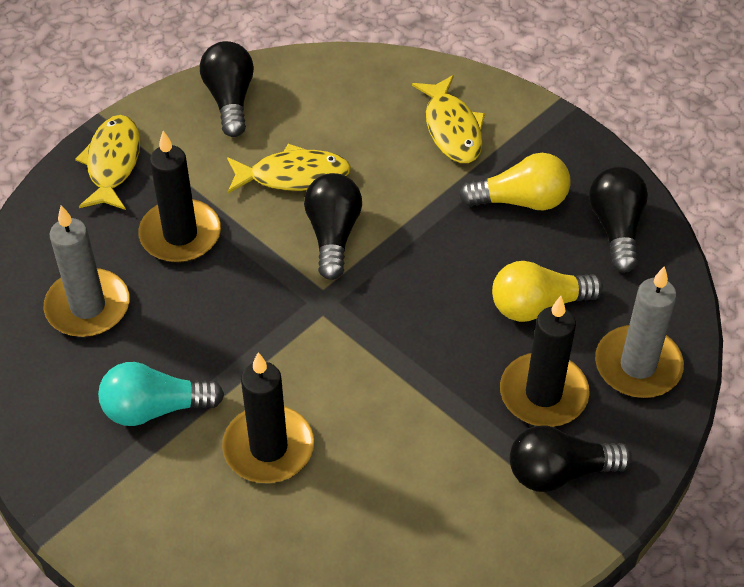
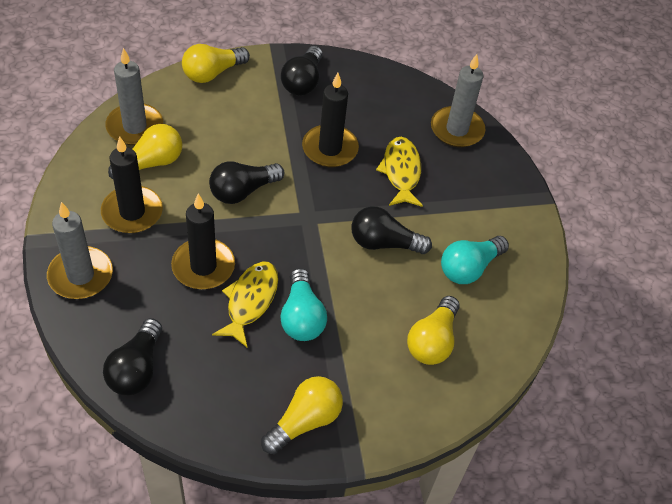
grey candle: 2 -> 3
turquoise light bulb: 1 -> 2
yellow fish: 3 -> 2
yellow light bulb: 2 -> 4

